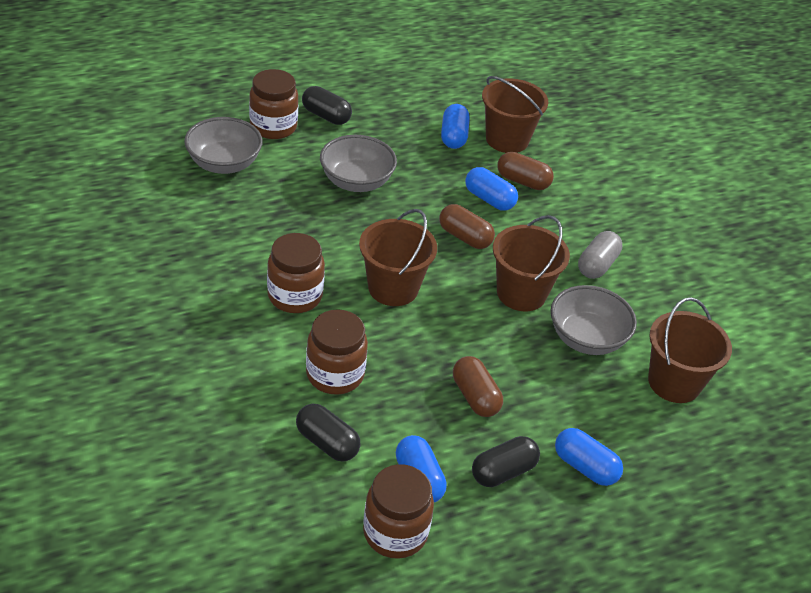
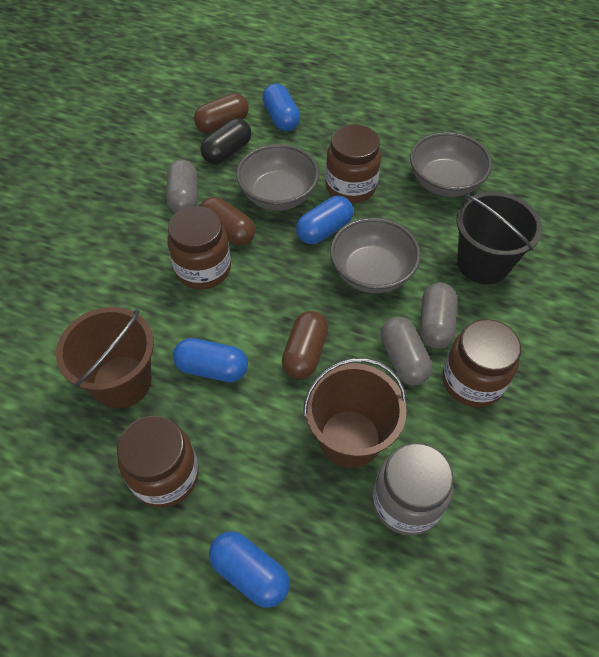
black bucket: 0 -> 1
black capsule: 3 -> 1
brown bucket: 4 -> 2
grey capsule: 1 -> 3
grey jar: 0 -> 1

